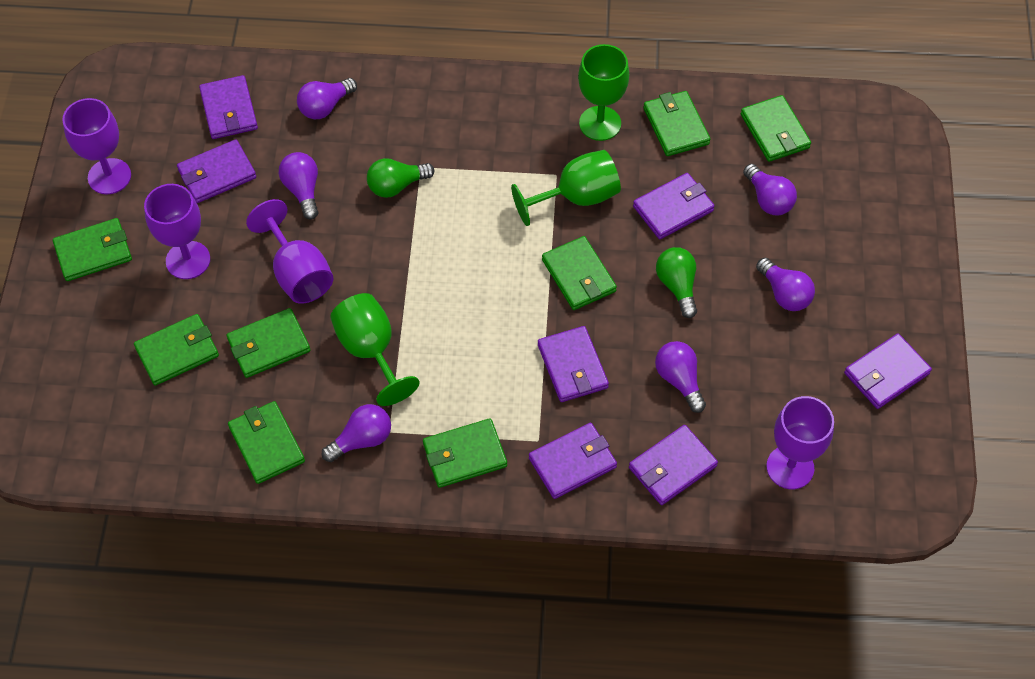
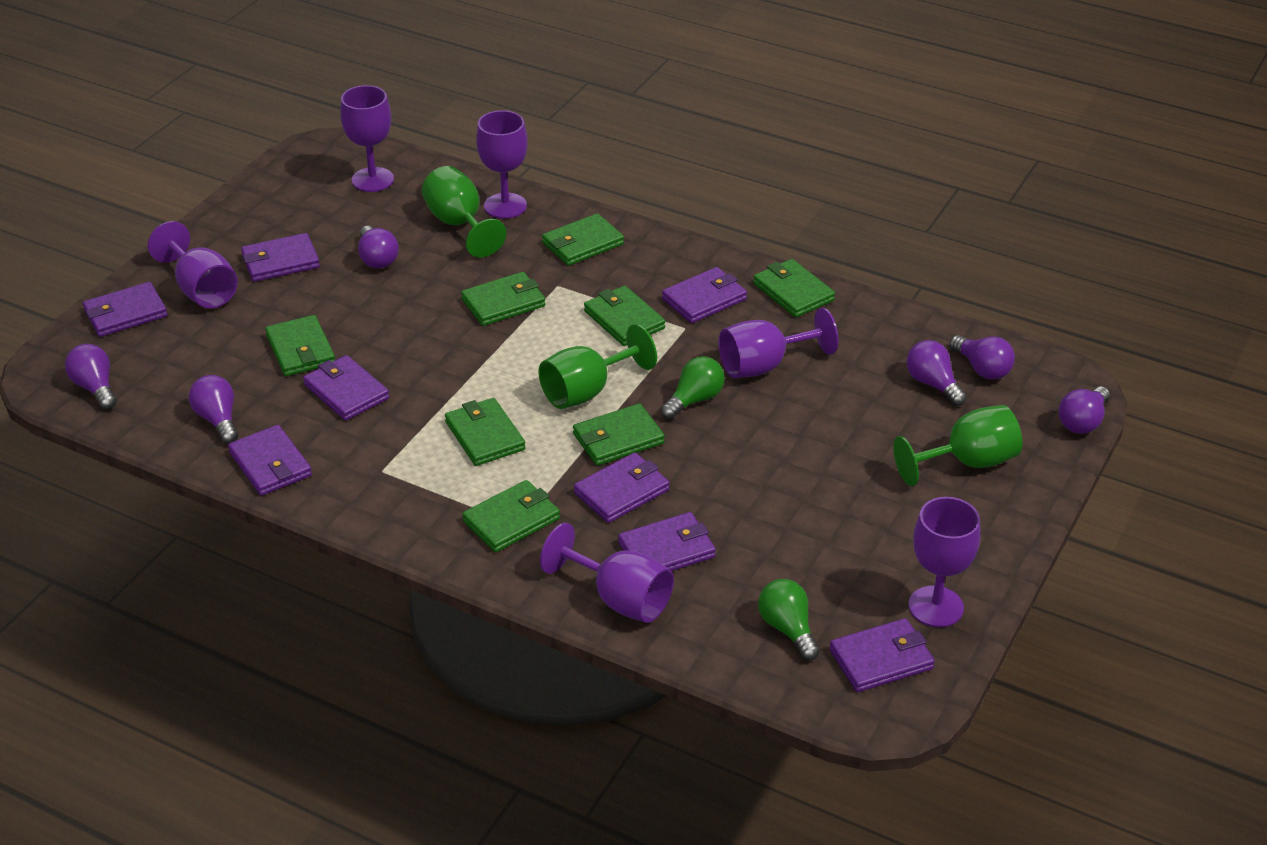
purple goblet: 4 -> 6
purple wallet: 7 -> 8

